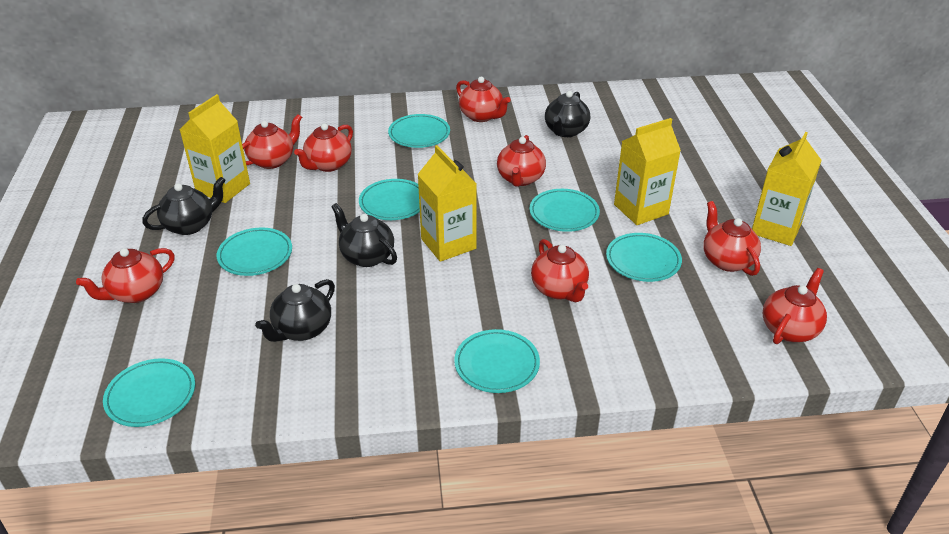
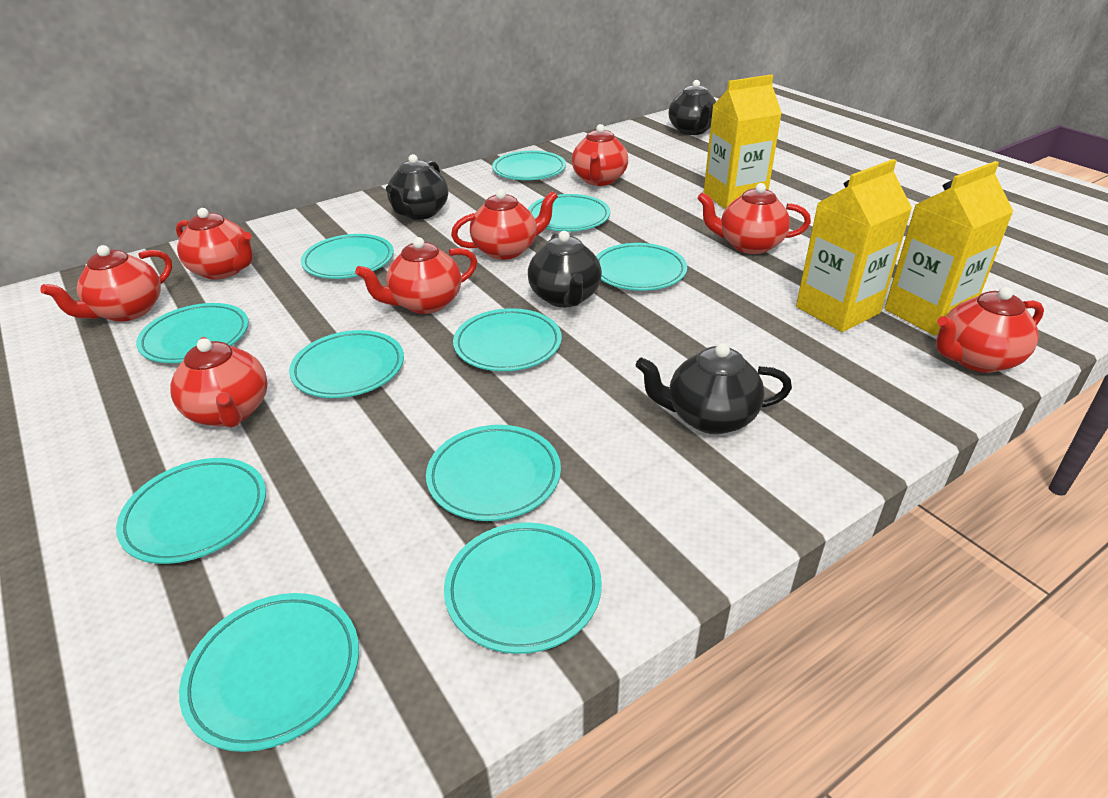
turquoise plate: 7 -> 11
yellow carton: 4 -> 3

